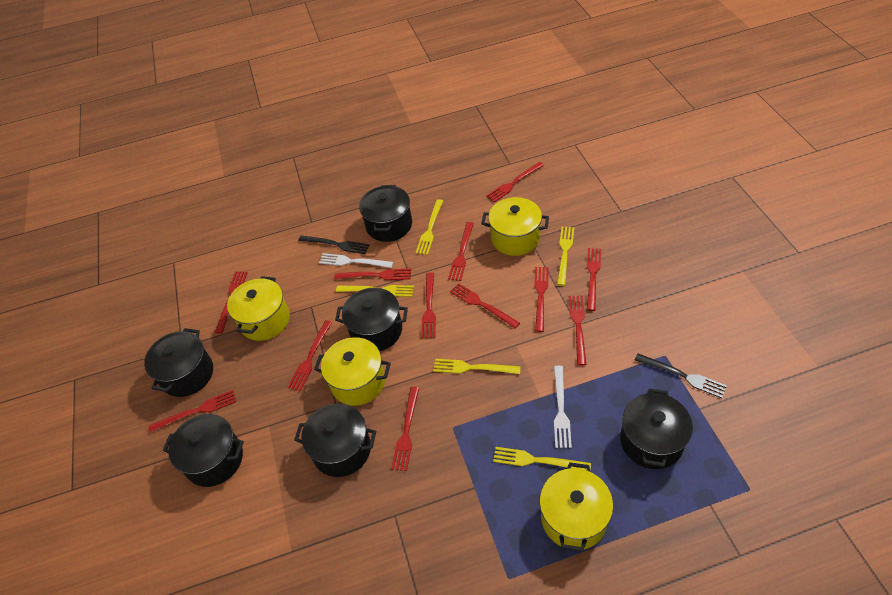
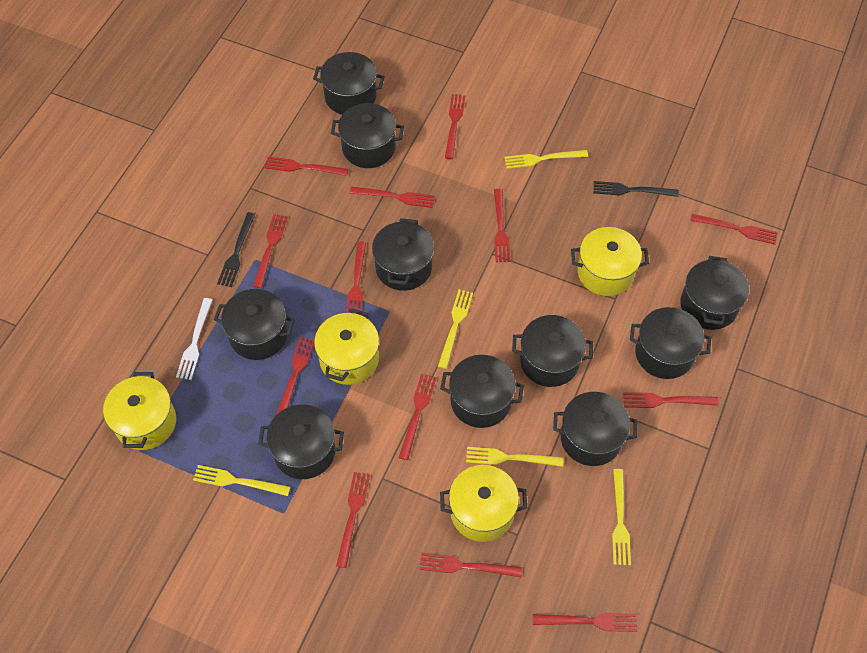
black pot: 6 -> 10
red fork: 12 -> 13
white fork: 2 -> 1

